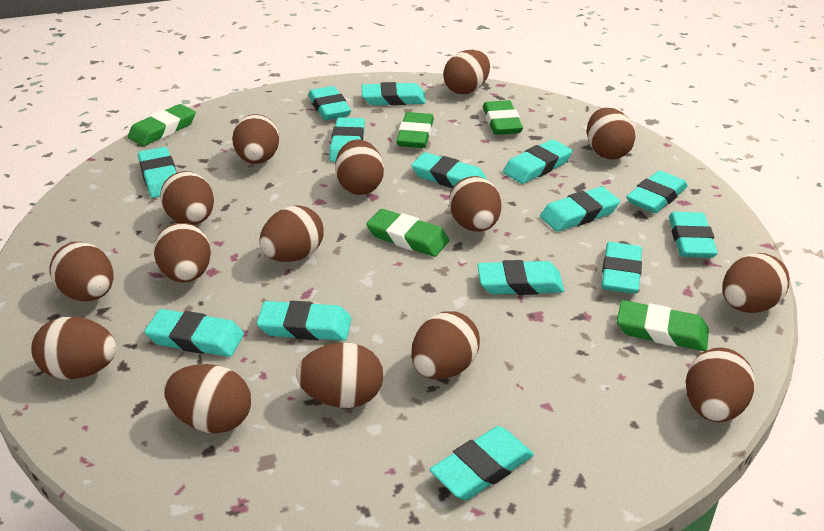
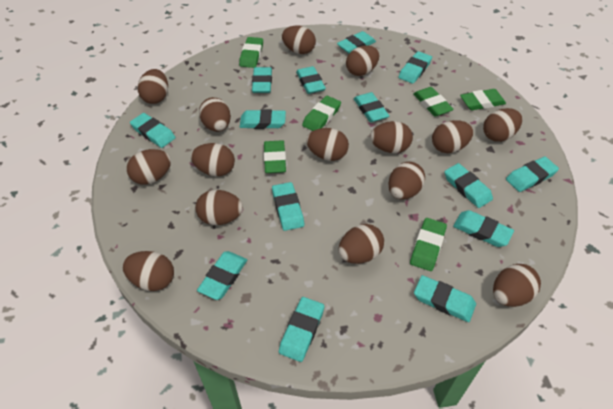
green eraser: 5 -> 6

